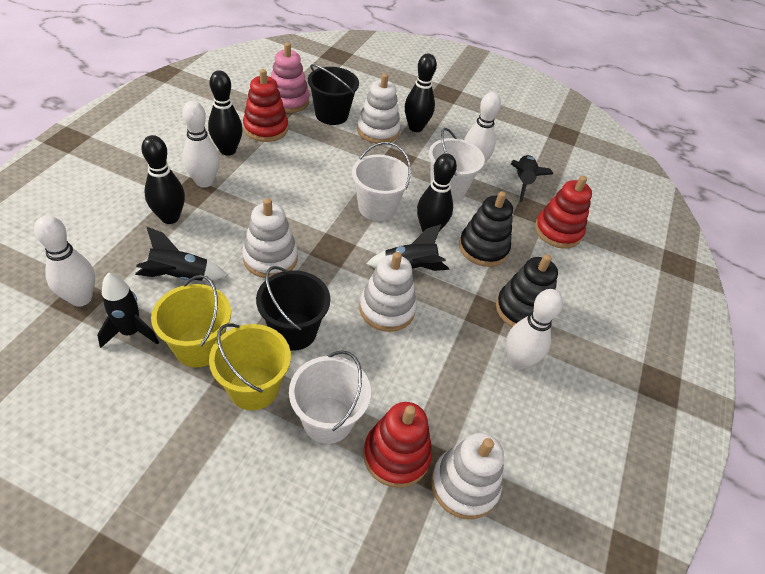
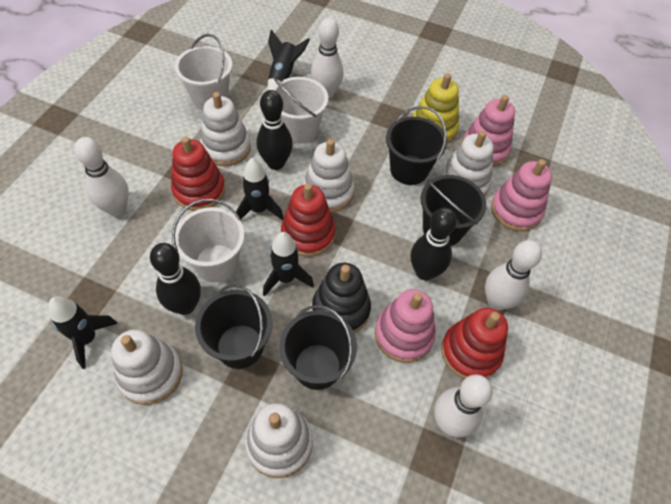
black bowling pin: 4 -> 3
black bucket: 2 -> 4
black stacking toy: 2 -> 1
pink stacking toy: 1 -> 3
white stacking toy: 4 -> 5
yellow bucket: 2 -> 0
yellow stacking toy: 0 -> 1

